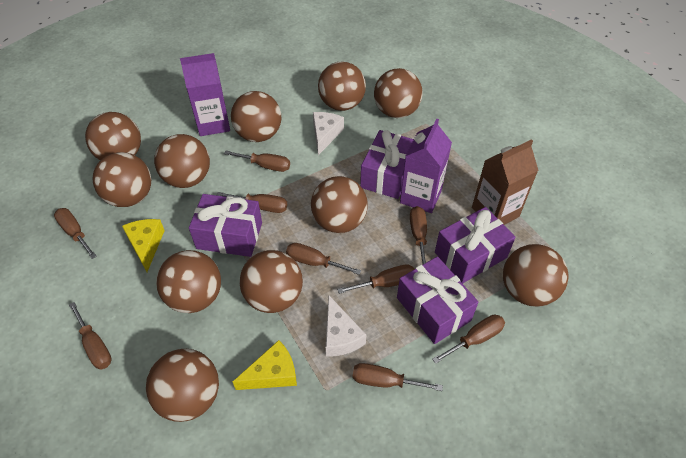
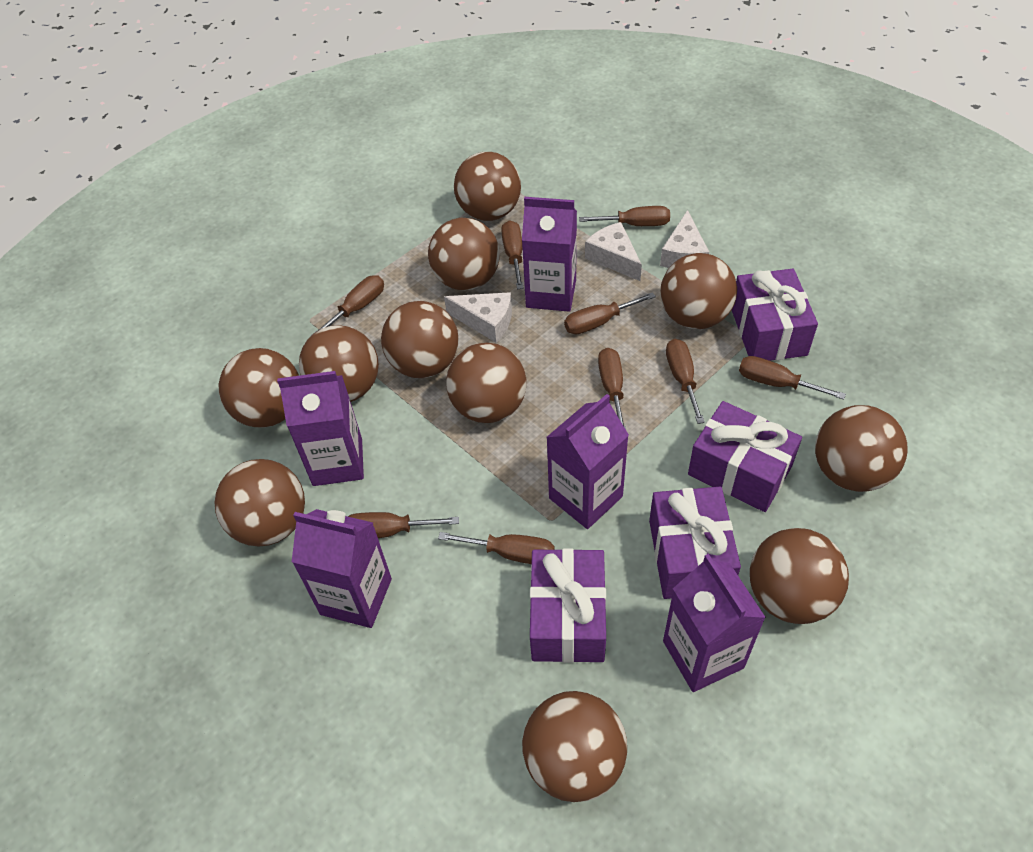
brown carton: 1 -> 0
purple carton: 2 -> 5
white cheese: 2 -> 3
yellow cheese: 2 -> 0

